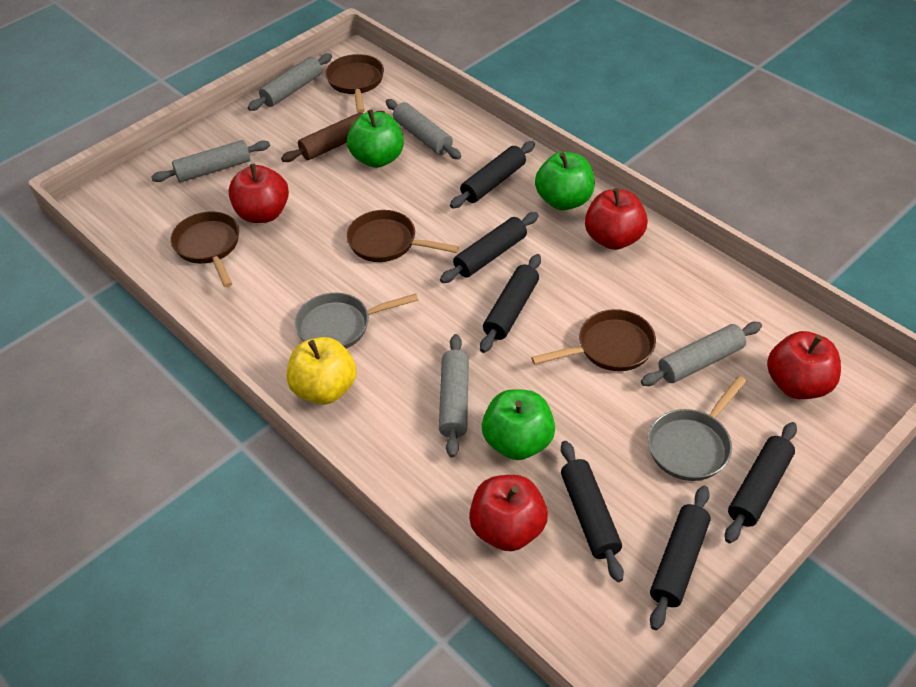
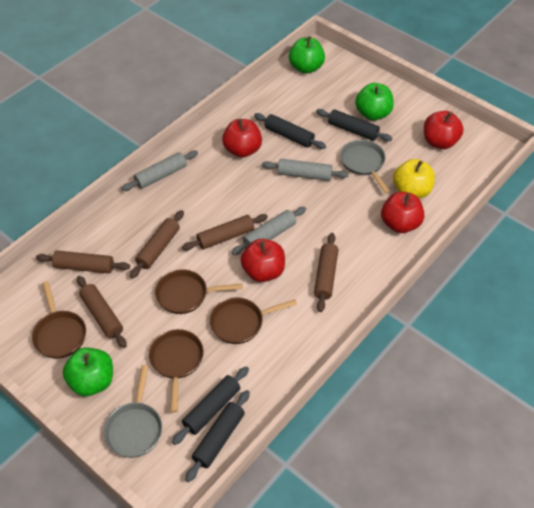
black rolling pin: 6 -> 4
brown rolling pin: 1 -> 5
grey rolling pin: 5 -> 3

